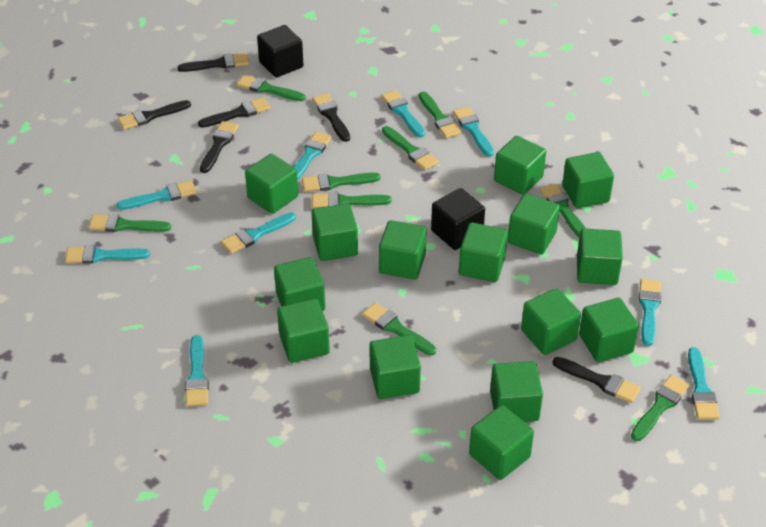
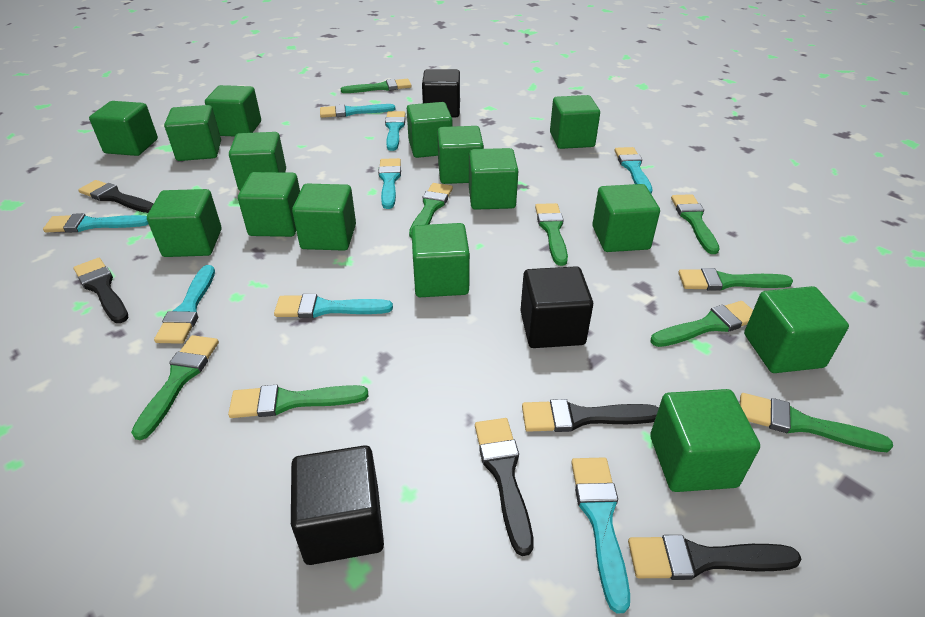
black brush: 6 -> 5
black cube: 2 -> 3
turquoise brush: 9 -> 8

